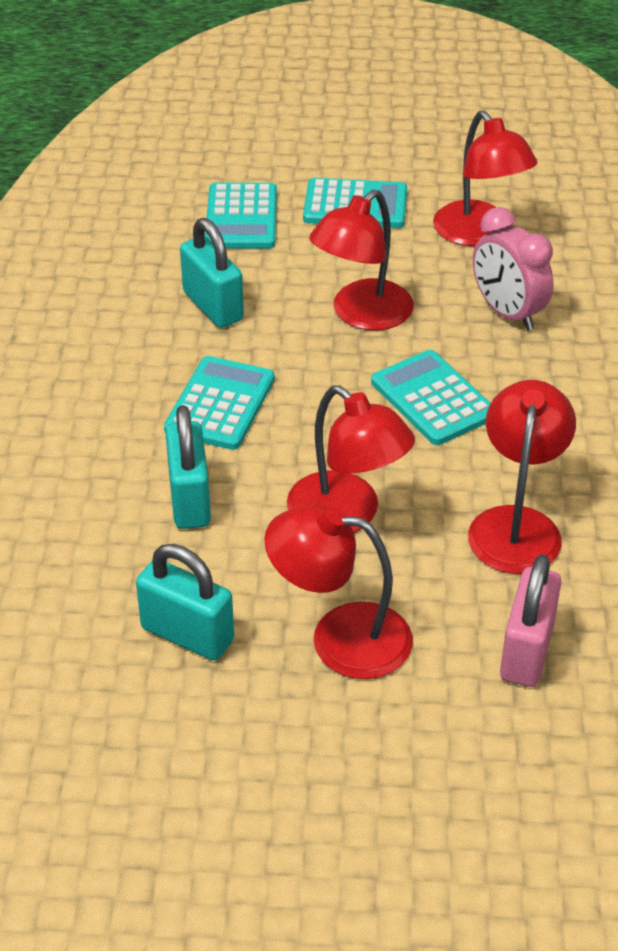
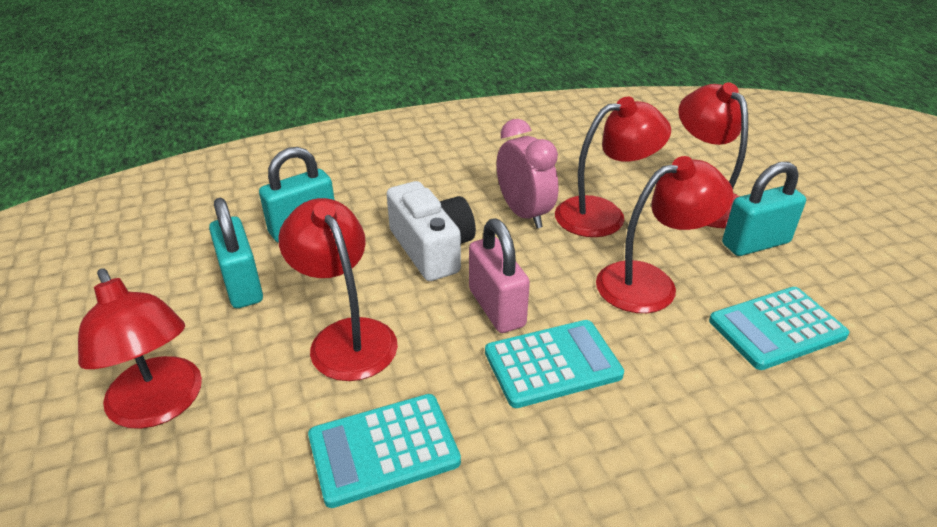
turquoise calculator: 4 -> 3
white camera: 0 -> 1

